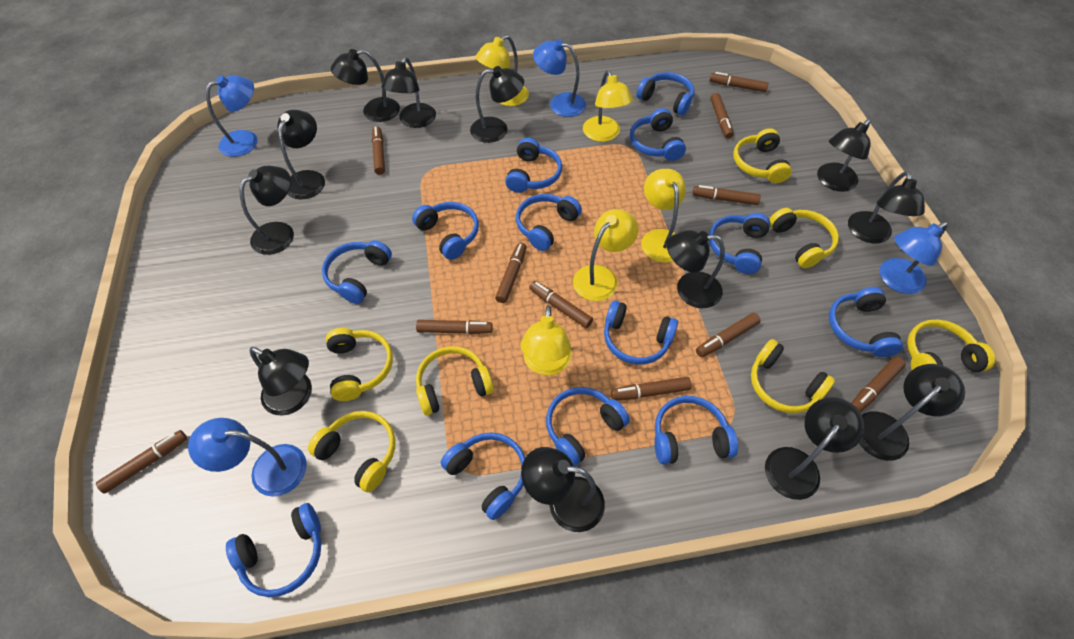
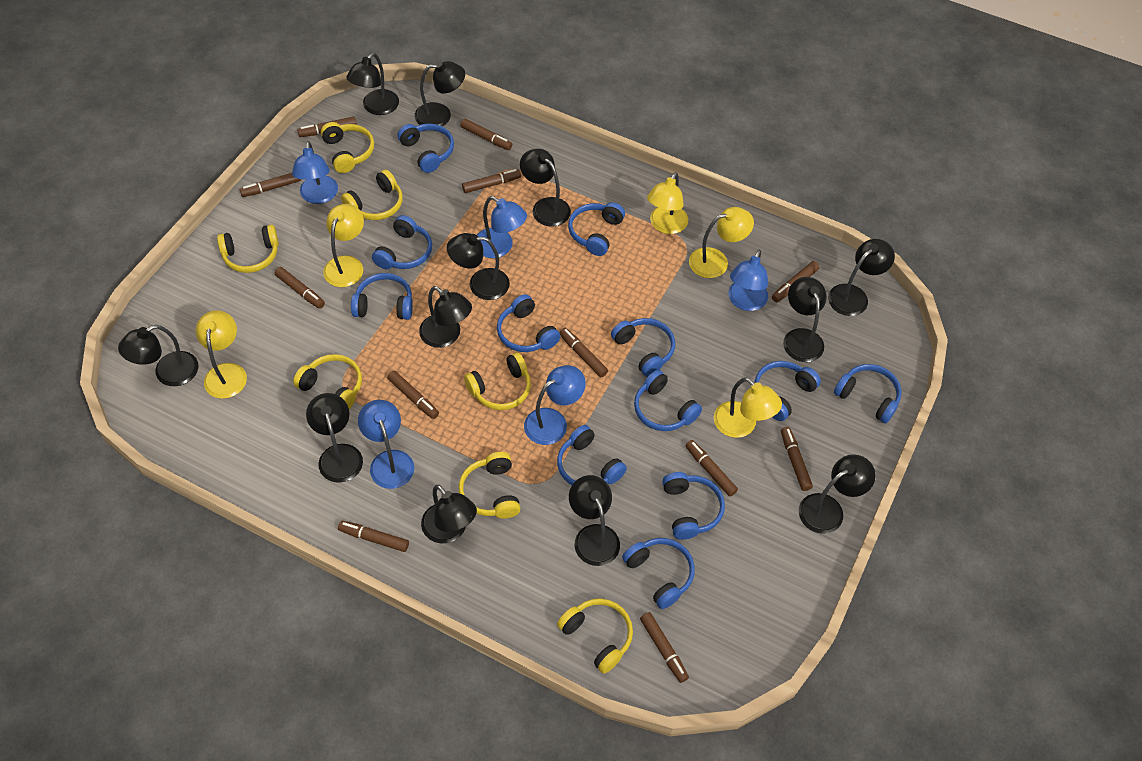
blue headphones: 13 -> 12
blue lamp: 4 -> 5
brown marker: 11 -> 12

